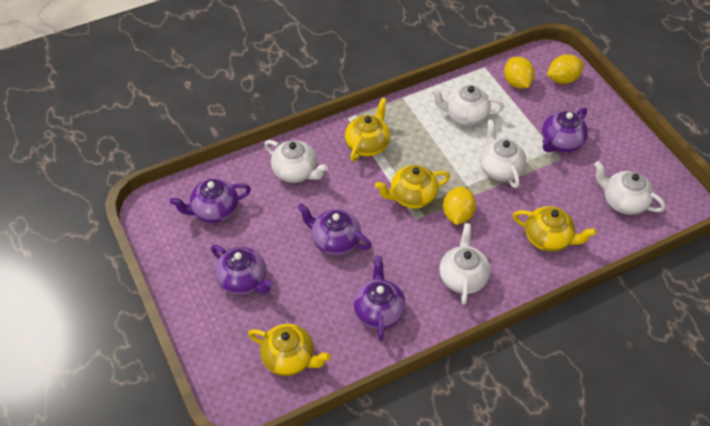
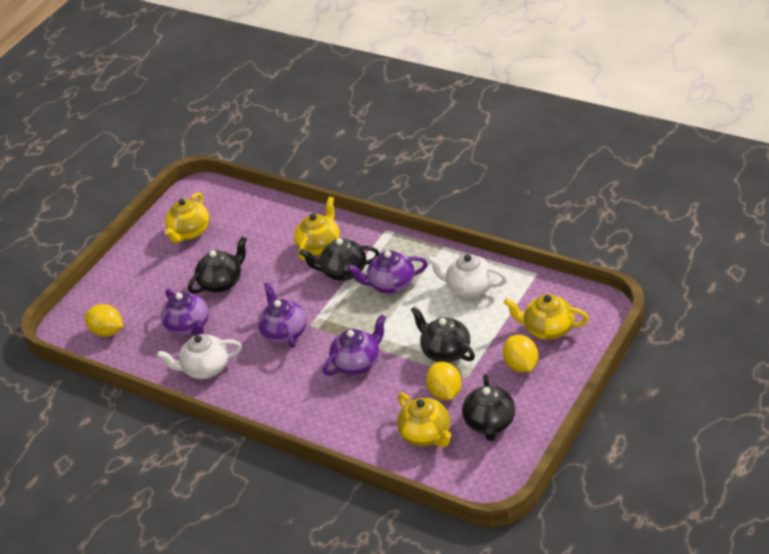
black teapot: 0 -> 4
purple teapot: 5 -> 4
white teapot: 5 -> 2

